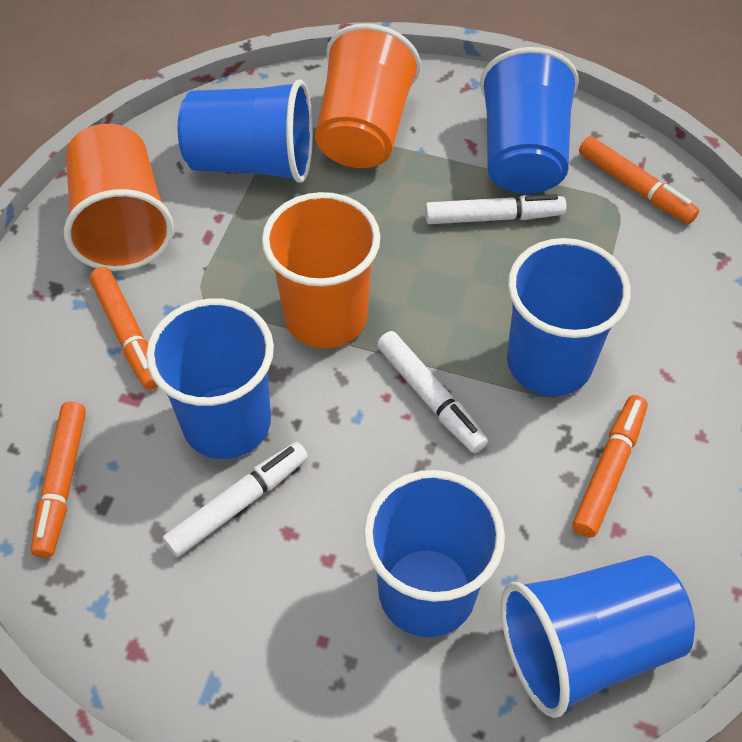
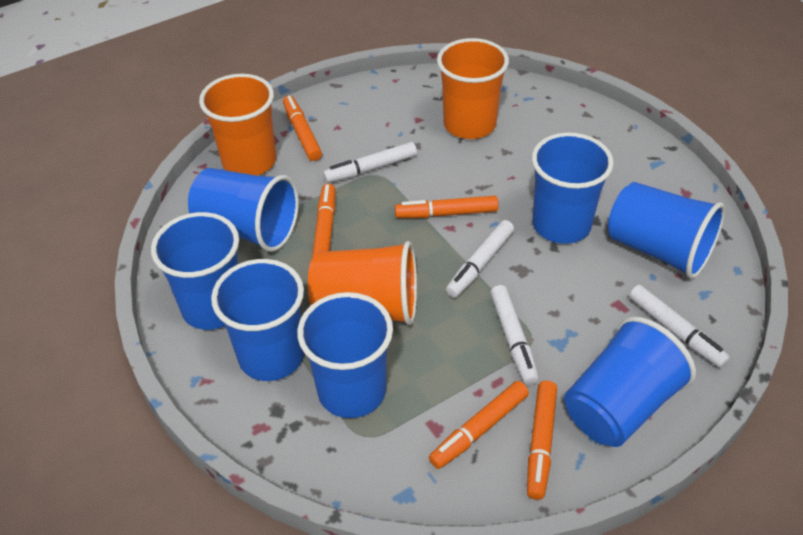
blue cup: 6 -> 7
orange marker: 4 -> 5
white marker: 3 -> 4

